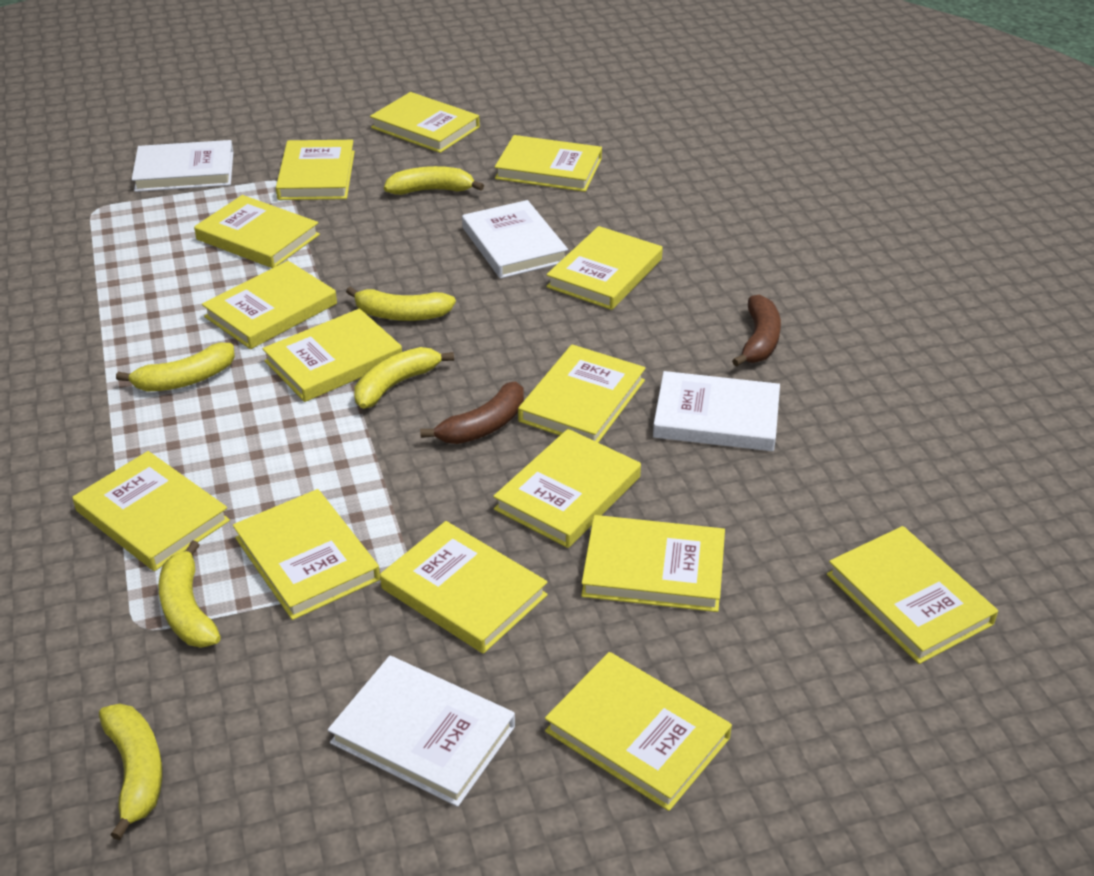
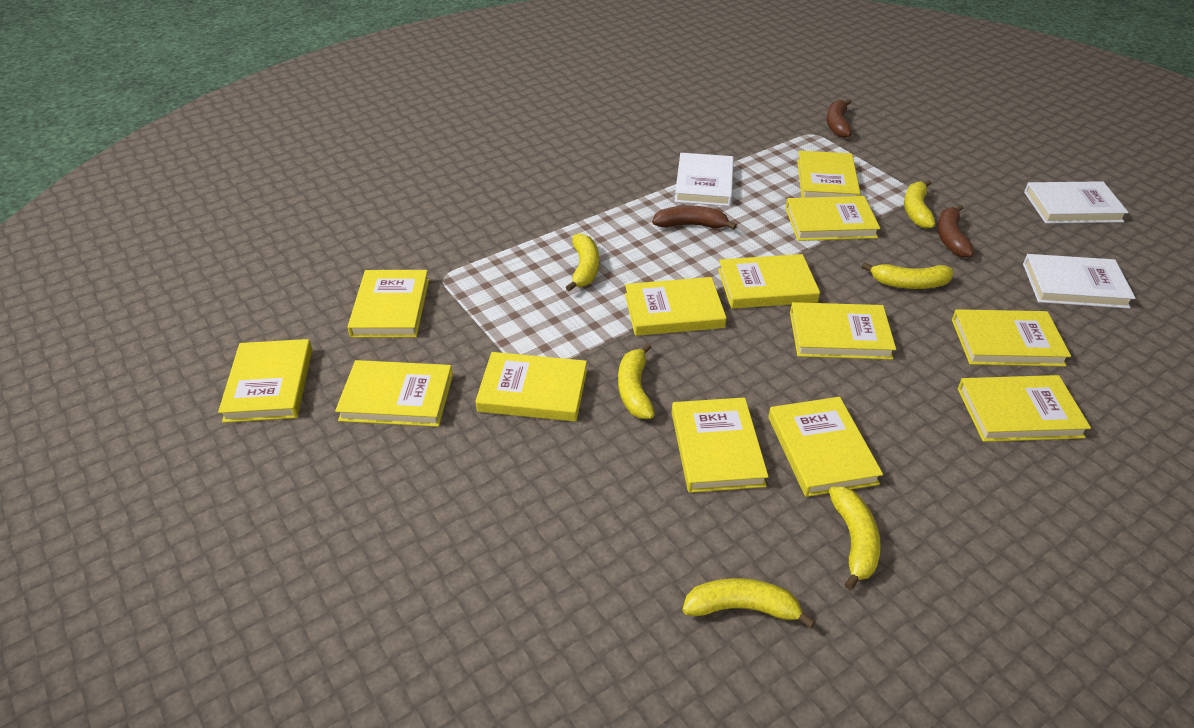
brown banana: 2 -> 3
white book: 4 -> 3
yellow book: 15 -> 13

